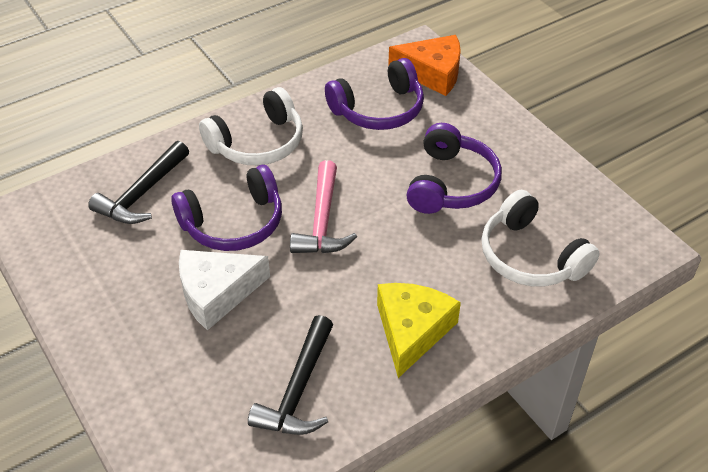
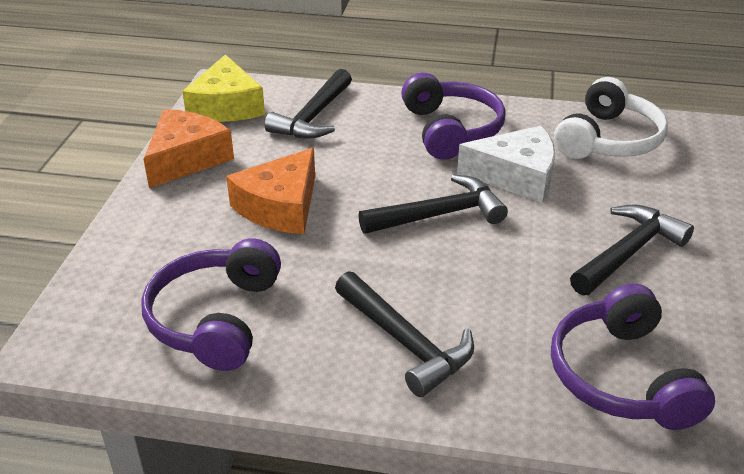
black hammer: 2 -> 4
orange cheese: 1 -> 2
pink hammer: 1 -> 0
white headphones: 2 -> 1

